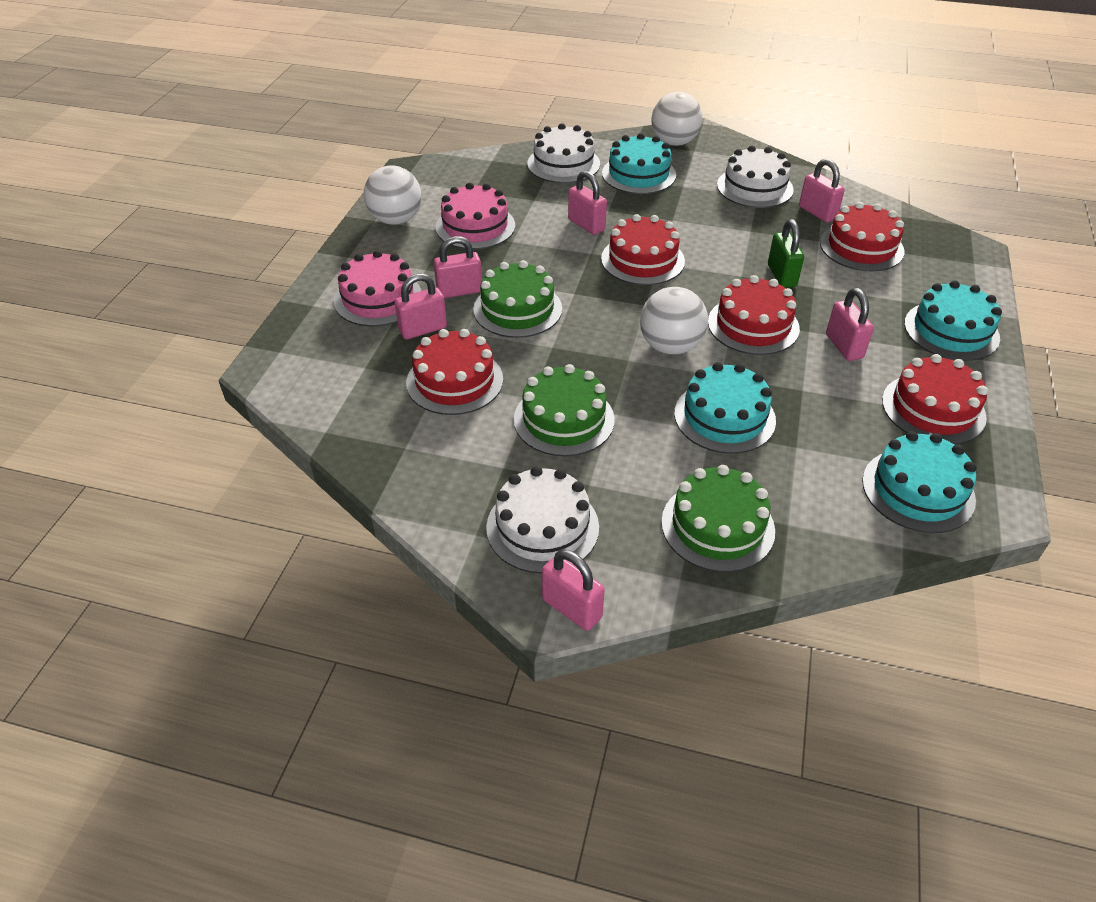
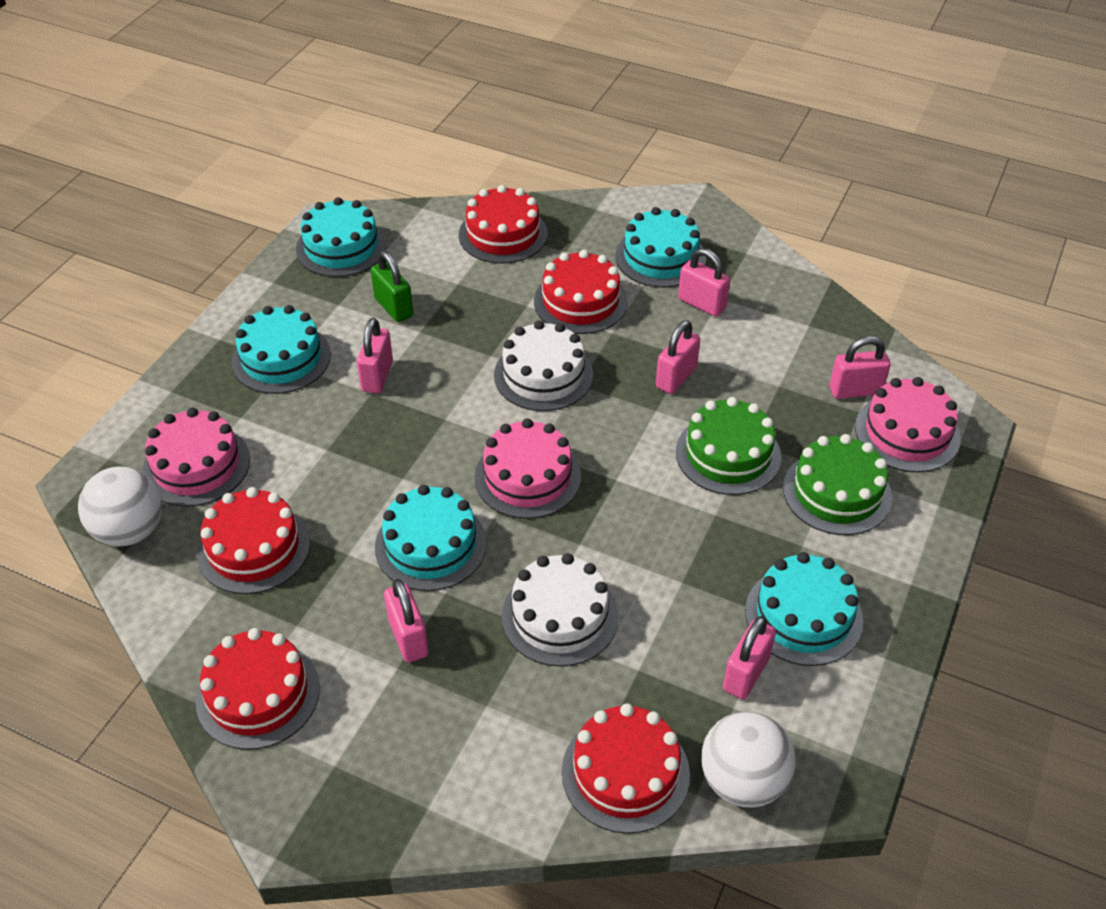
green cake: 3 -> 2
pink cake: 2 -> 3
turquoise cake: 4 -> 5
white ball: 3 -> 2
white cake: 3 -> 2

